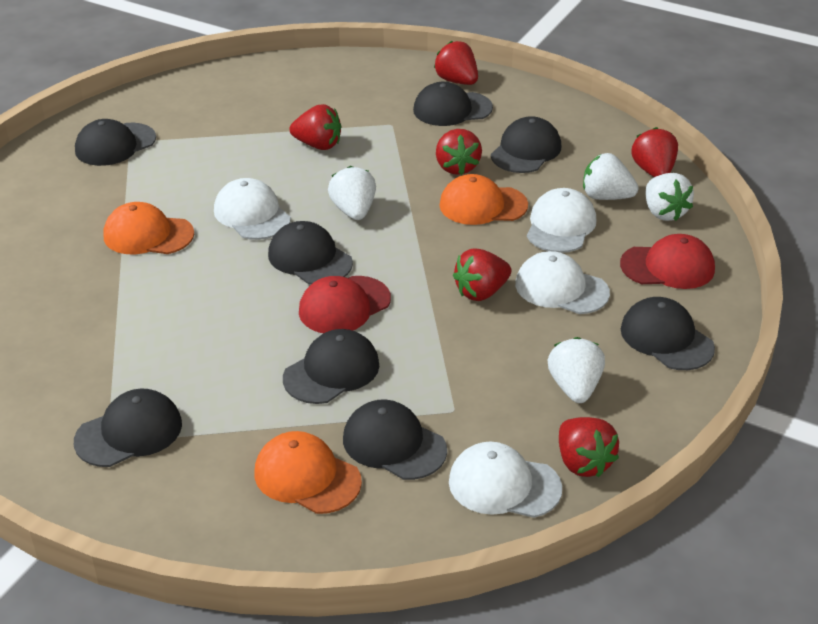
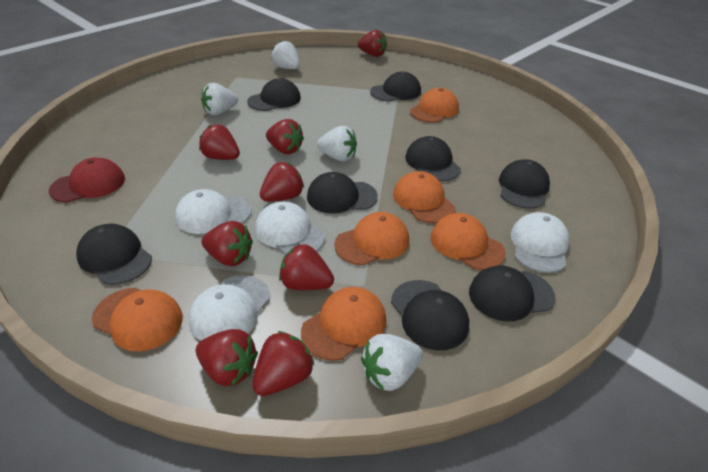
orange cap: 3 -> 6
red cap: 2 -> 1
red strawberry: 6 -> 8

